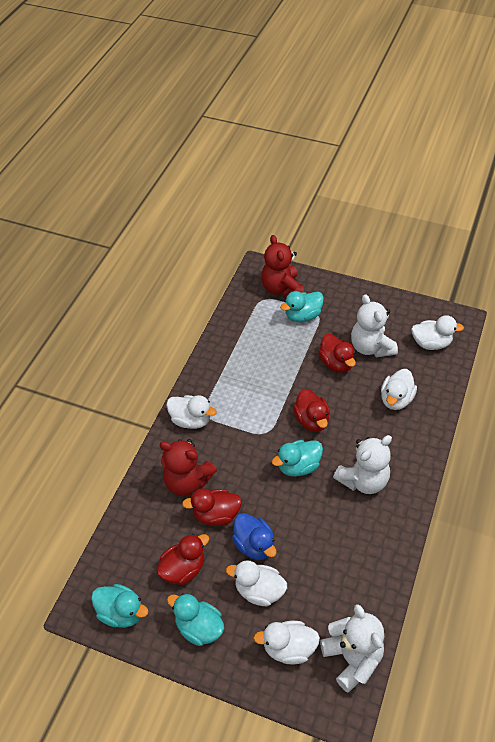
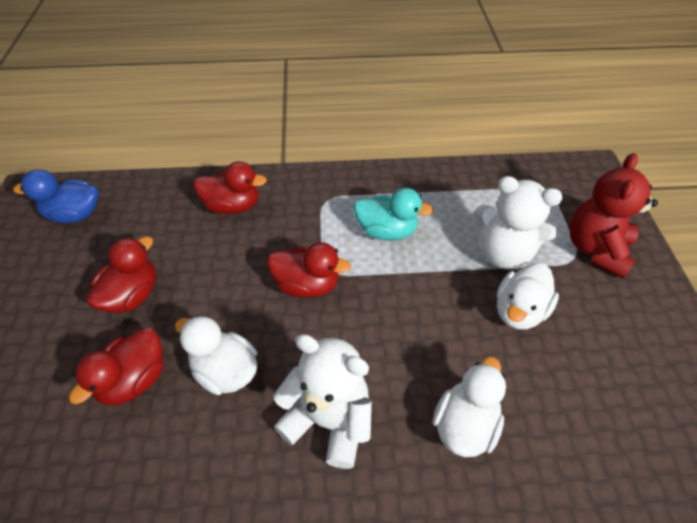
red teddy bear: 2 -> 1
turquoise duck: 4 -> 1
white duck: 5 -> 3
white teddy bear: 3 -> 2

